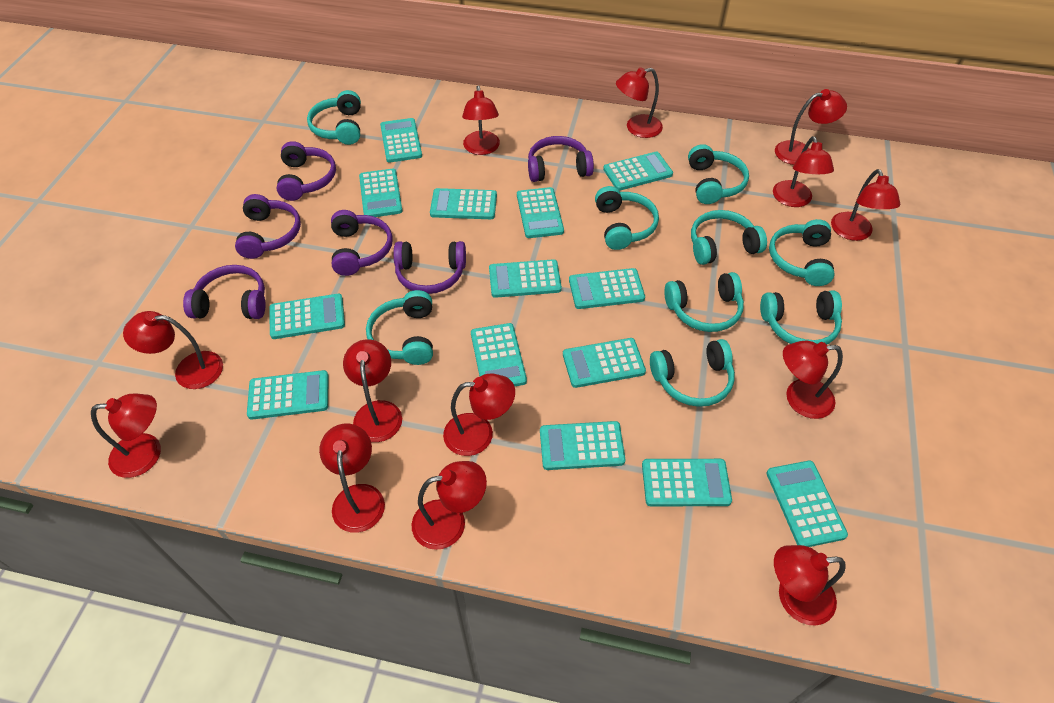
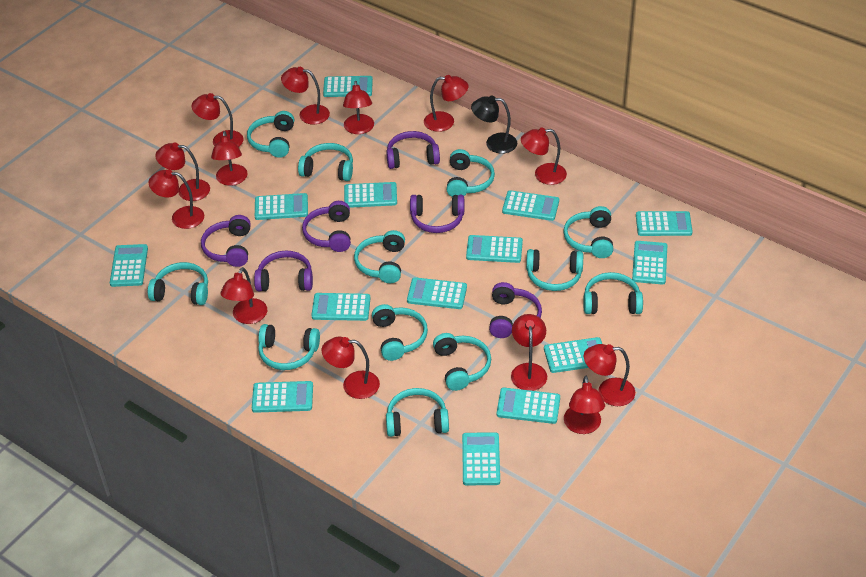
black lamp: 0 -> 1
turquoise headphones: 9 -> 12

